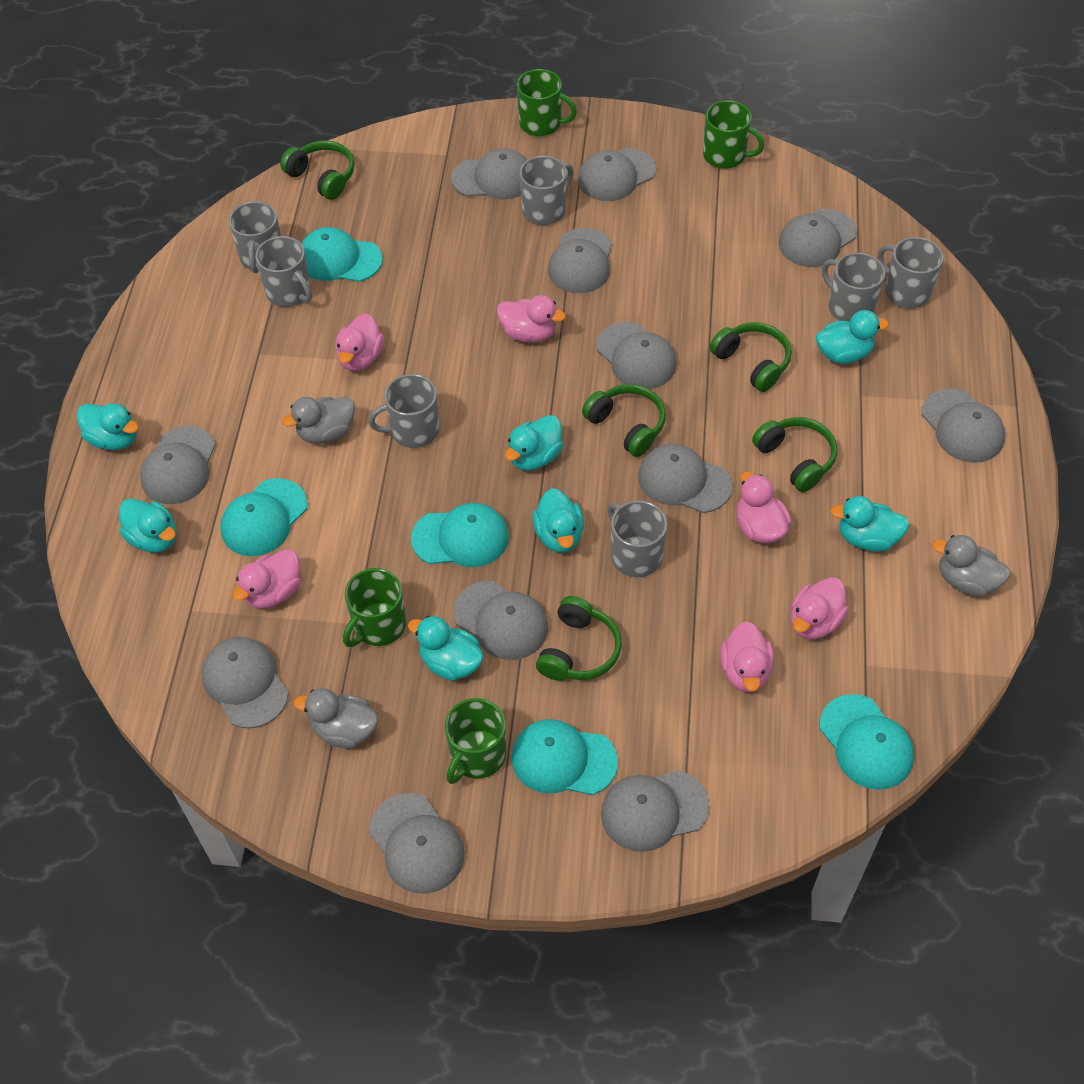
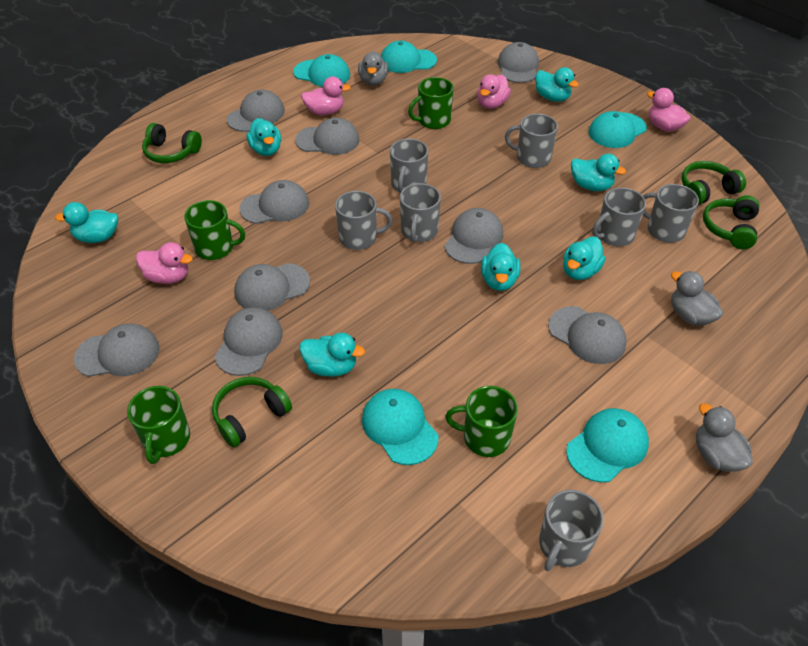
green headphones: 5 -> 4
grey cap: 12 -> 9
pink duck: 6 -> 4

